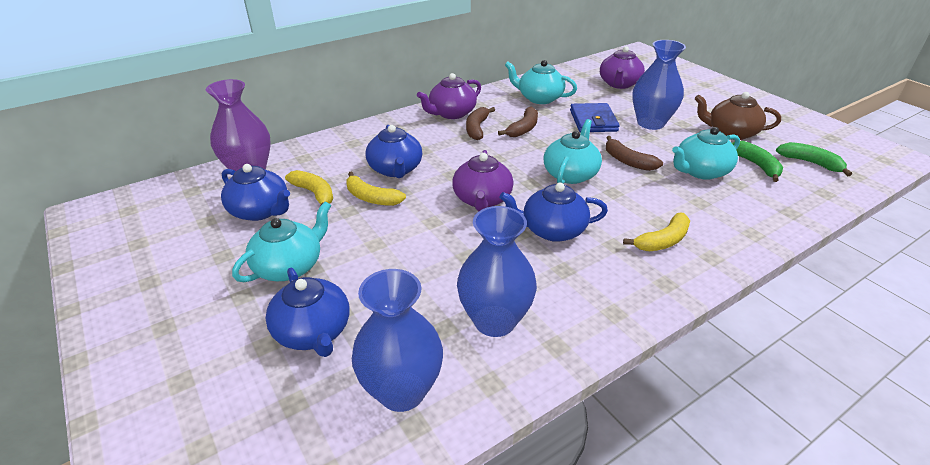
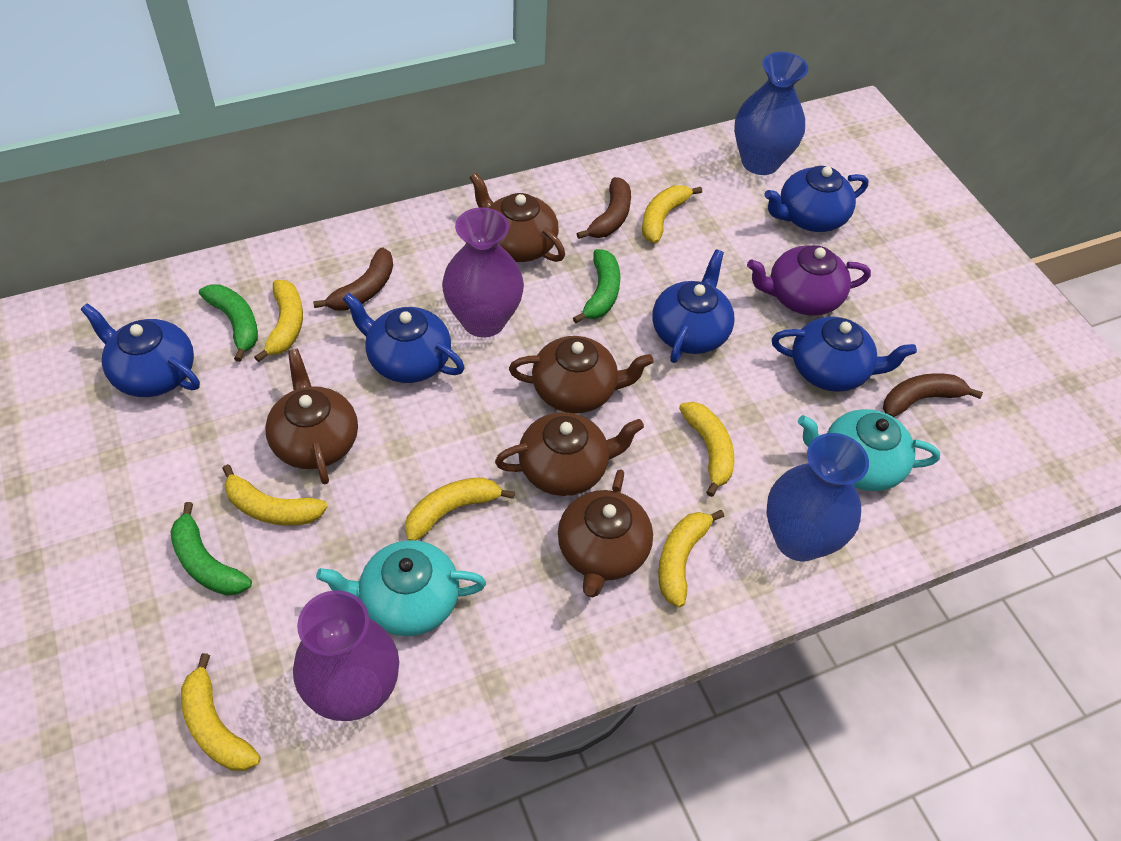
blue teapot: 4 -> 5
blue vase: 3 -> 2
blue wallet: 1 -> 0
brown teapot: 1 -> 5
green banana: 2 -> 3
purple teapot: 3 -> 1
purple vase: 1 -> 2
turquoise teapot: 4 -> 2
yellow banana: 3 -> 7

